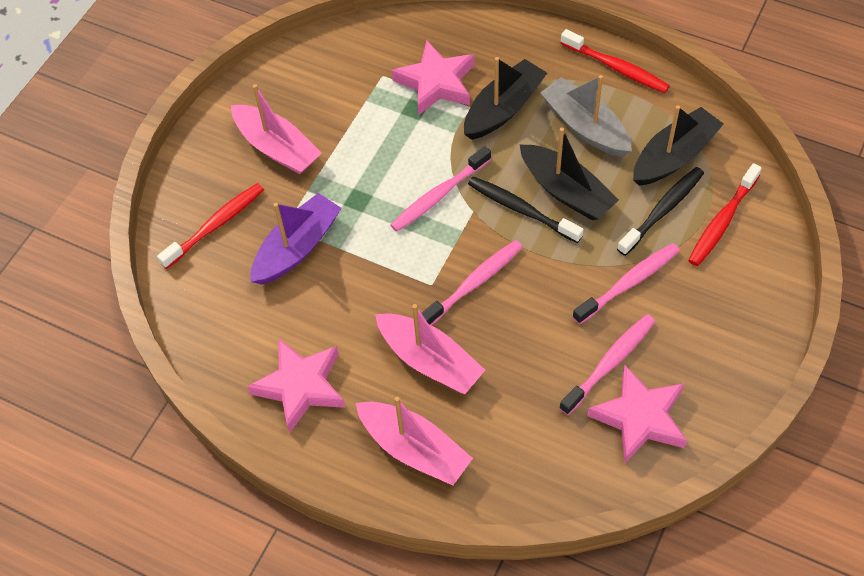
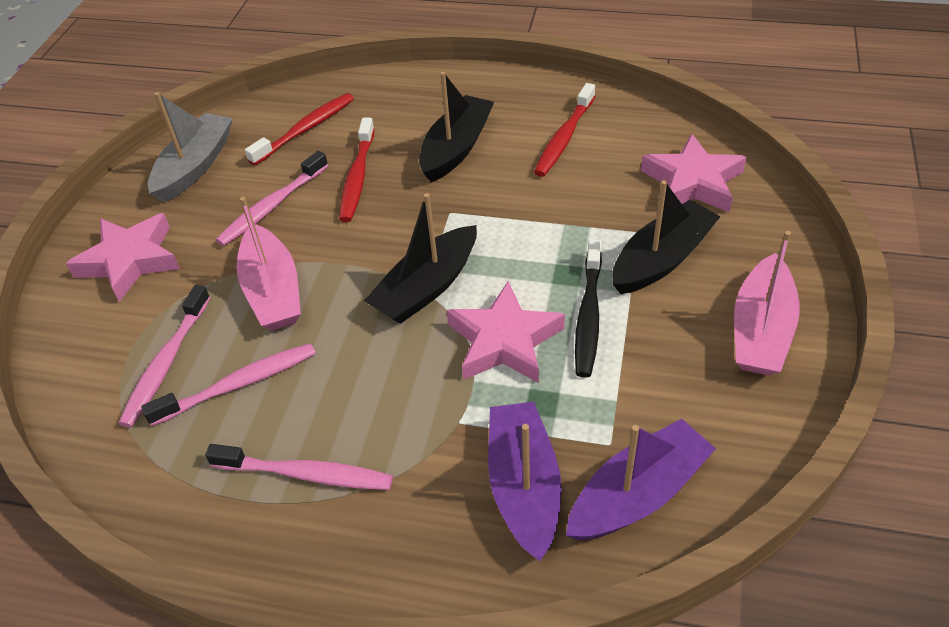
black toothbrush: 2 -> 1
pink boat: 3 -> 2
purple boat: 1 -> 2

